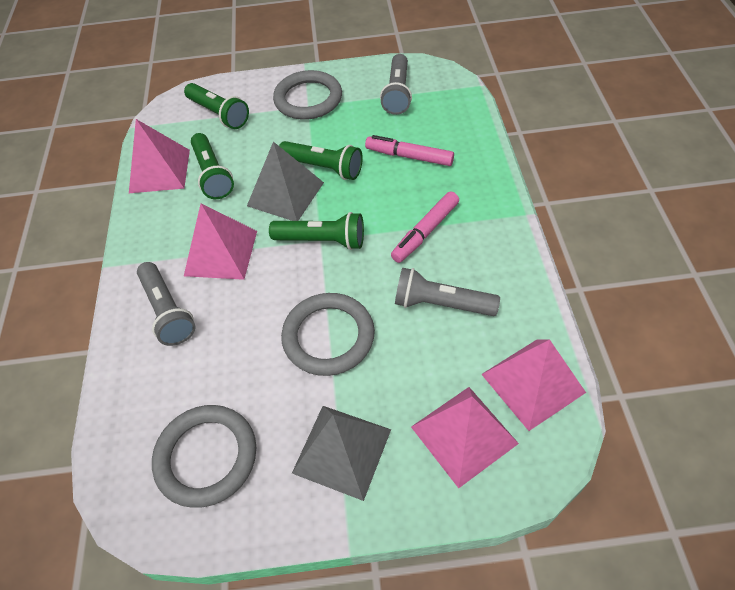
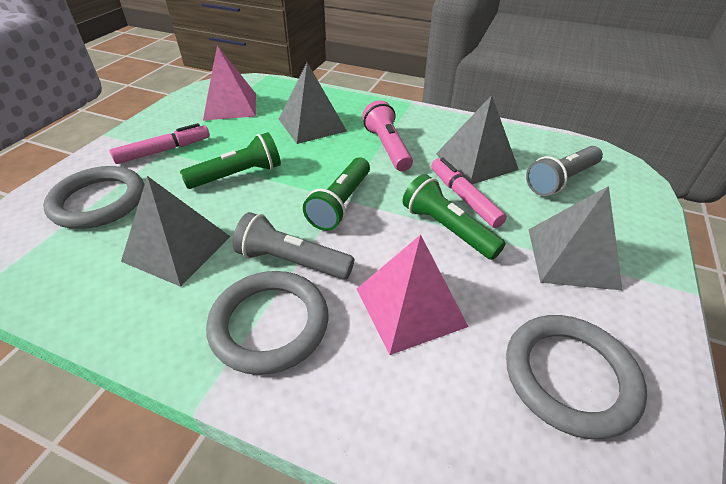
green flashlight: 4 -> 3
grey flashlight: 3 -> 2
grey pyramid: 2 -> 4
pink flashlight: 0 -> 1
pink pyramid: 4 -> 2

